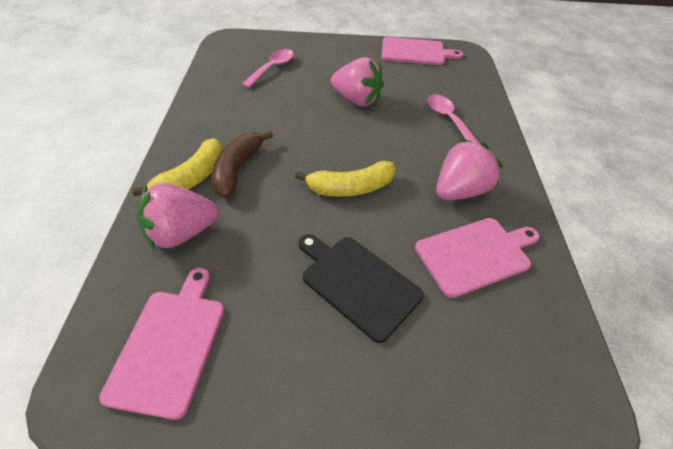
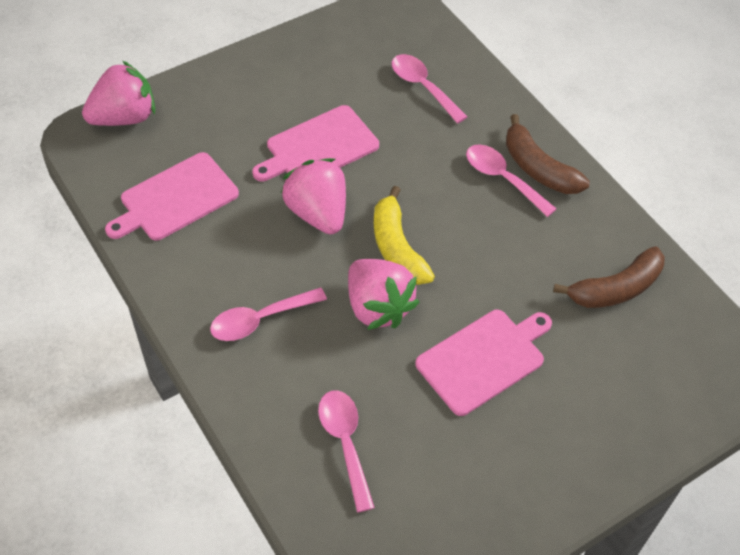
black cutting board: 1 -> 0
brown banana: 1 -> 2
pink spoon: 2 -> 4
yellow banana: 2 -> 1

